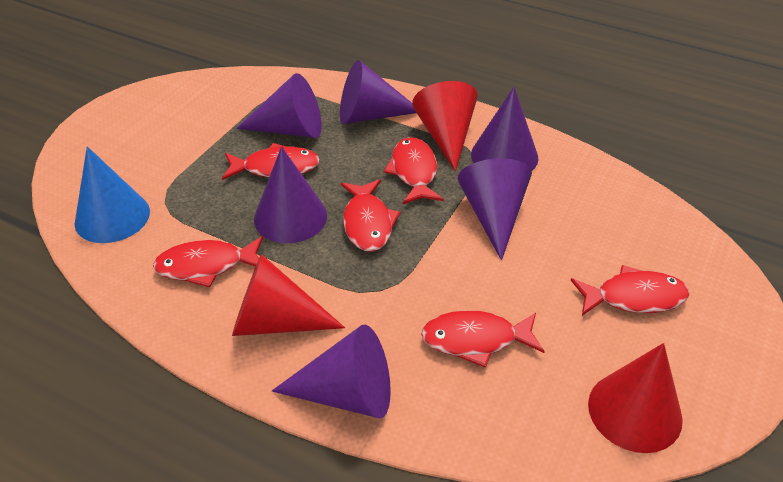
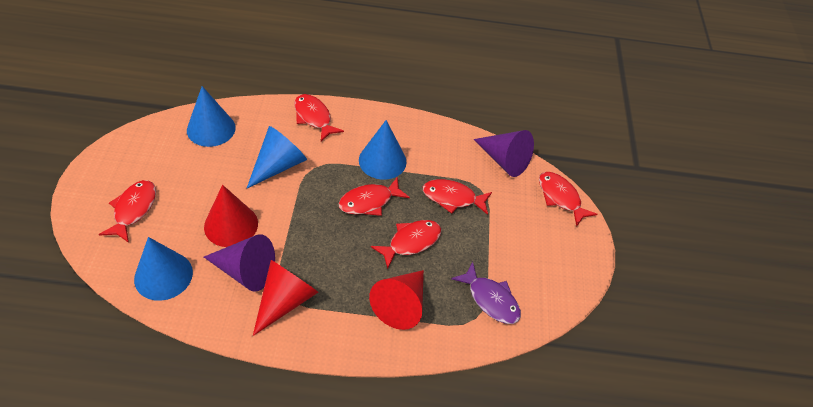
blue cone: 1 -> 4
purple cone: 6 -> 2
purple fish: 0 -> 1

